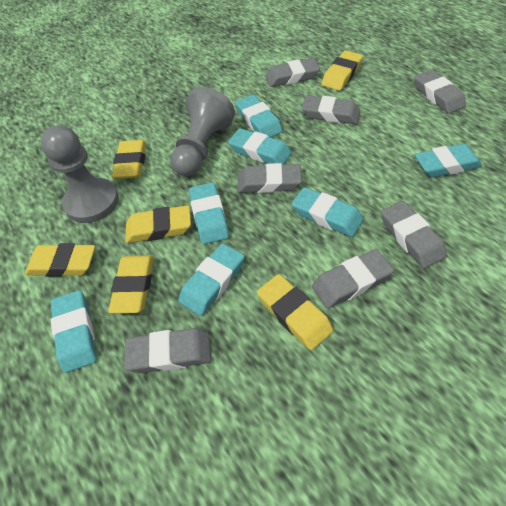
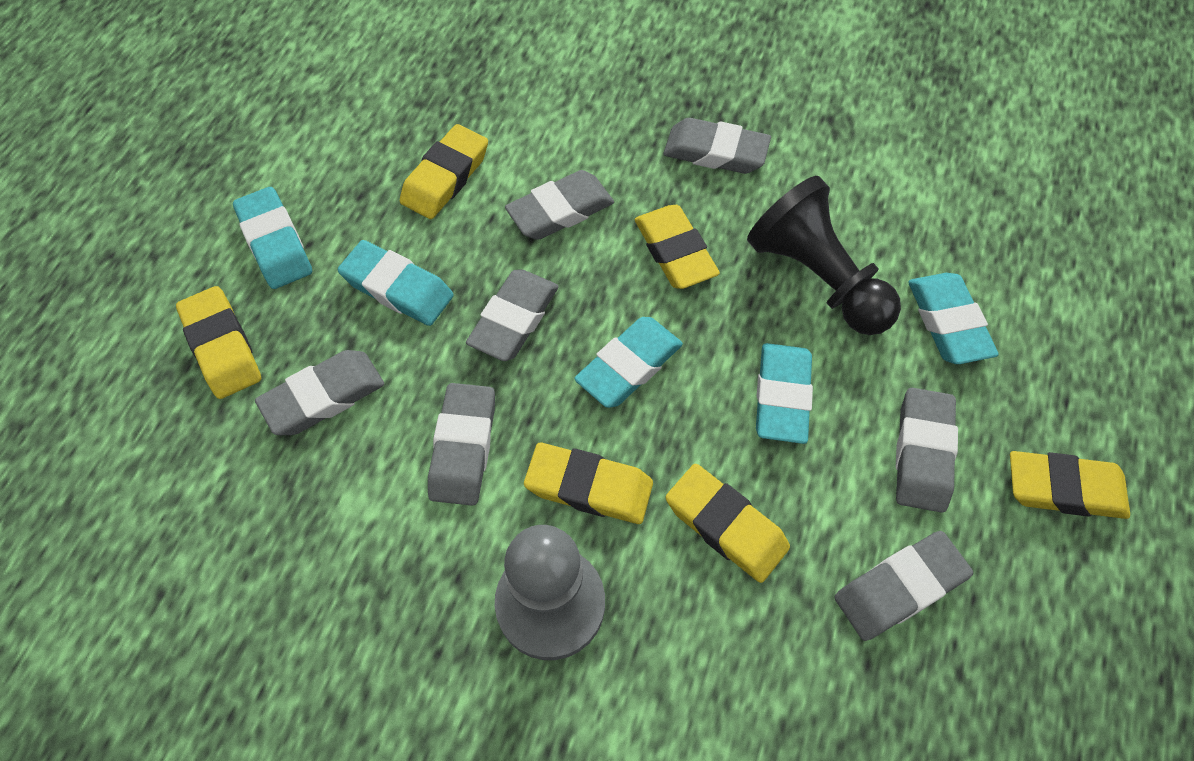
black pawn: 0 -> 1
grey pawn: 2 -> 1
turquoise eraser: 7 -> 5

